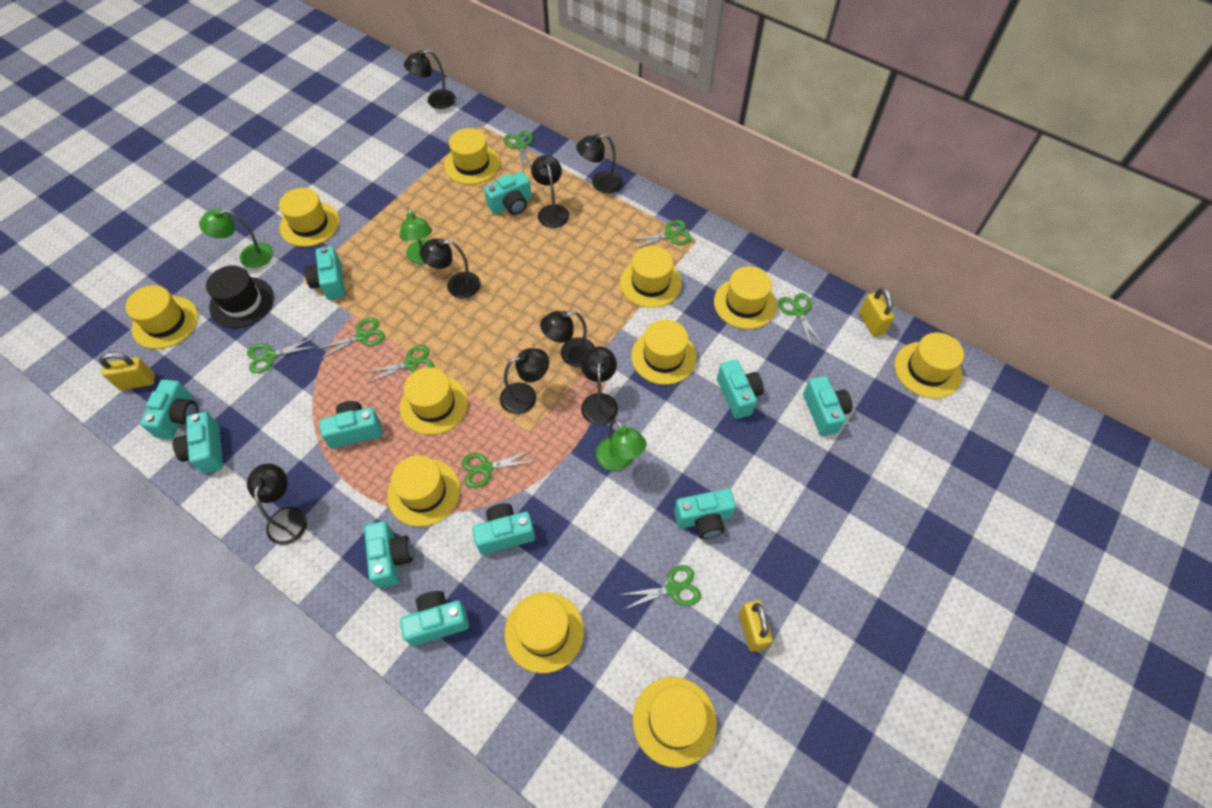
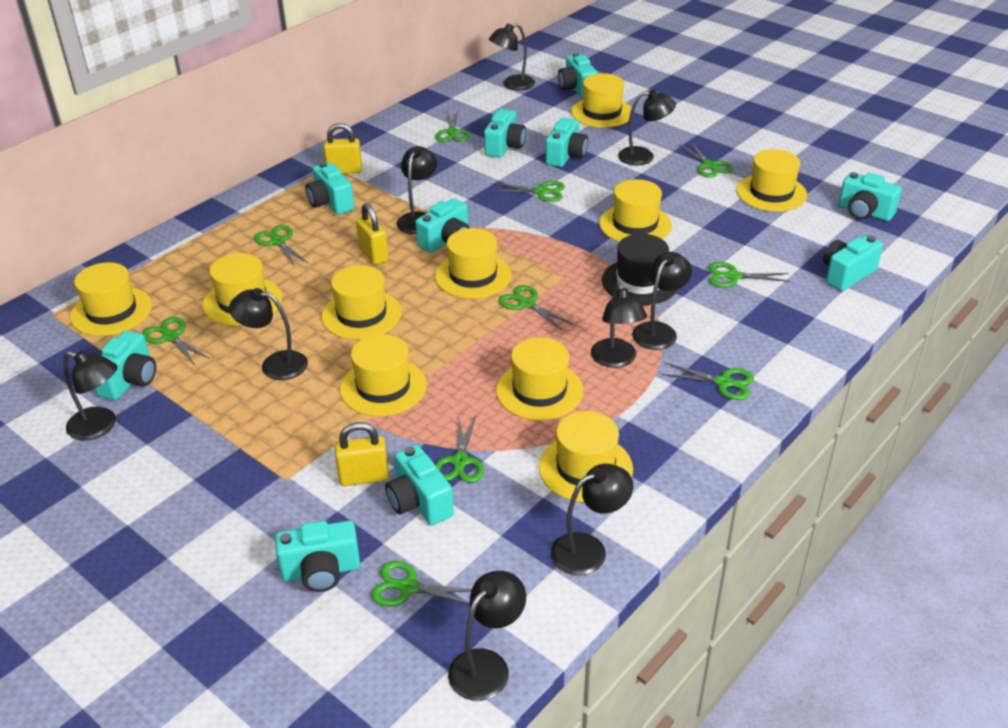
black lamp: 8 -> 9
green lamp: 3 -> 0
green scissors: 8 -> 10
turquoise camera: 11 -> 10
yellow hat: 11 -> 10

